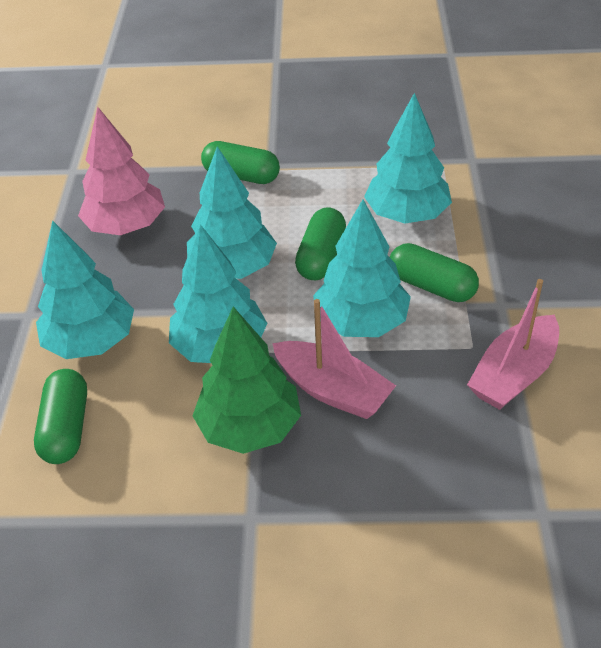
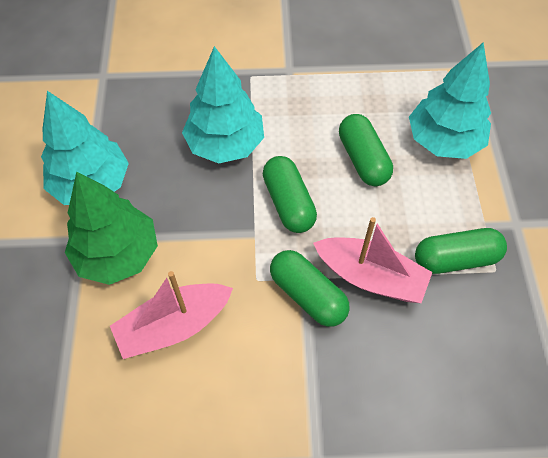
pink tree: 1 -> 0
turquoise tree: 5 -> 3

